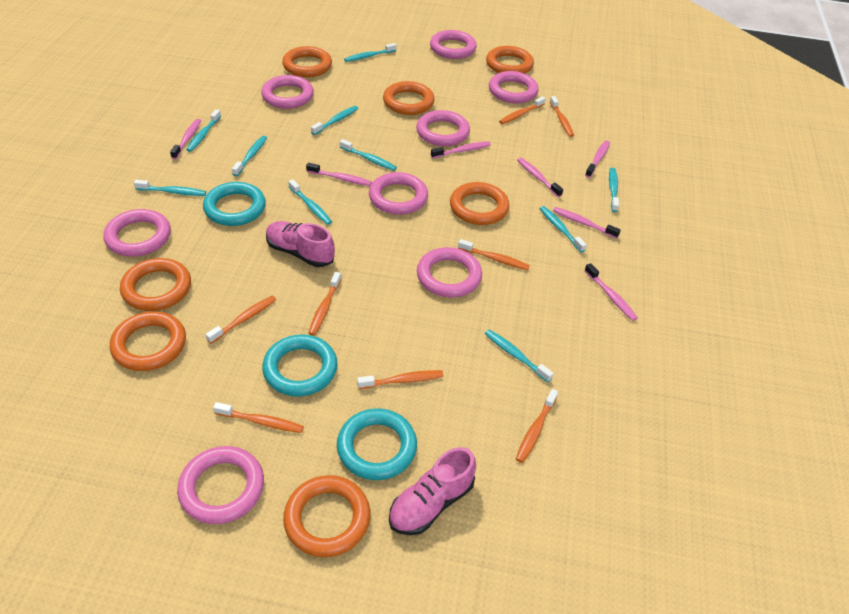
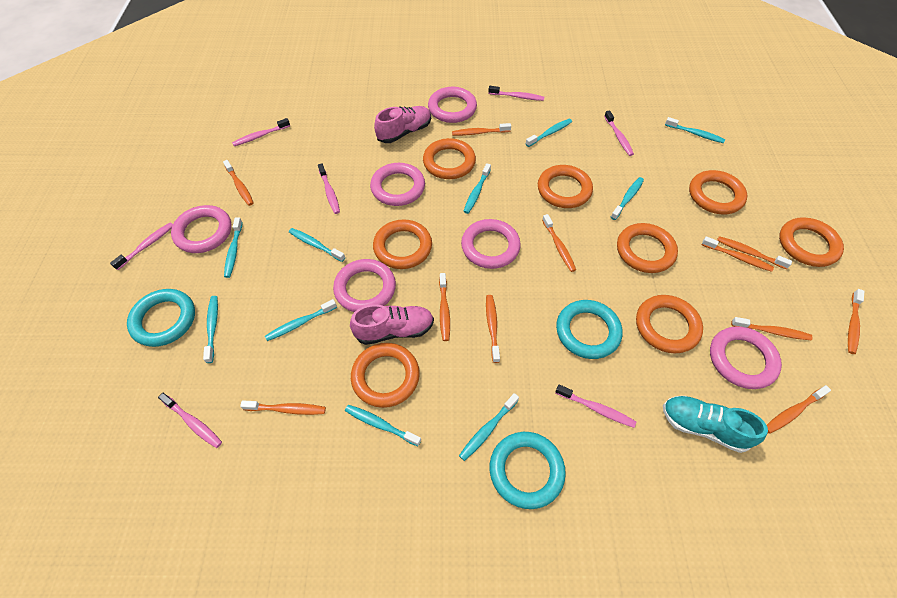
orange ring: 7 -> 8
orange toothbrush: 8 -> 11
pink ring: 8 -> 6
turquoise shoe: 0 -> 1

